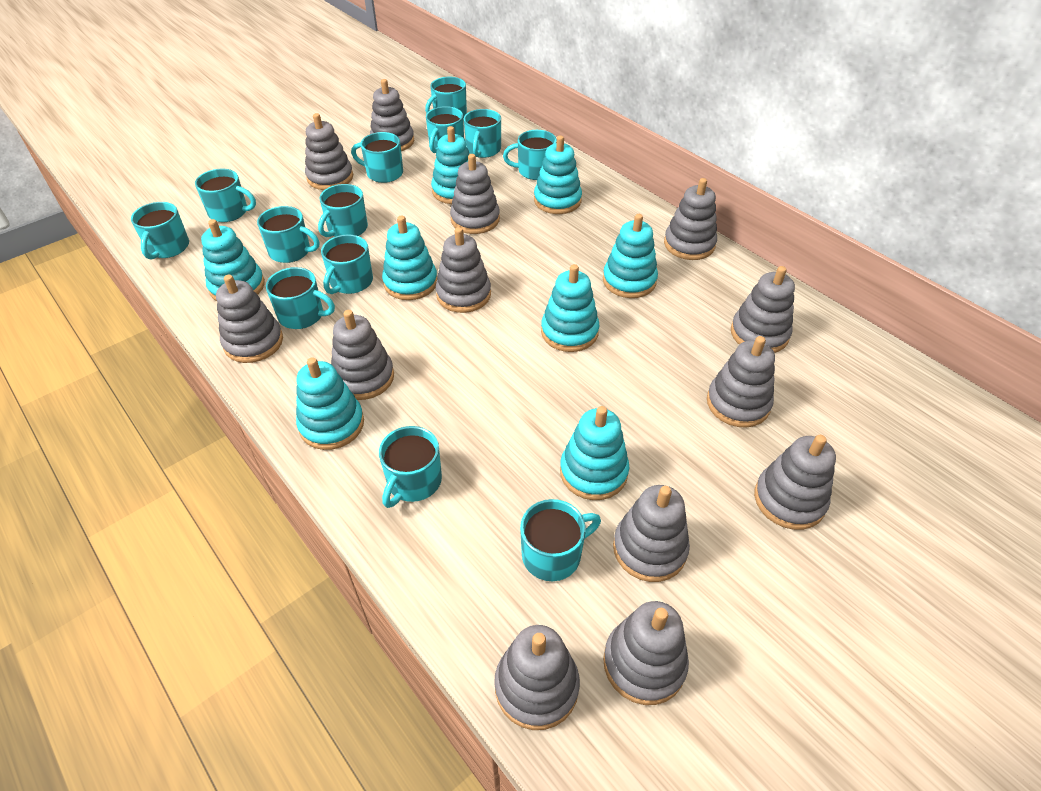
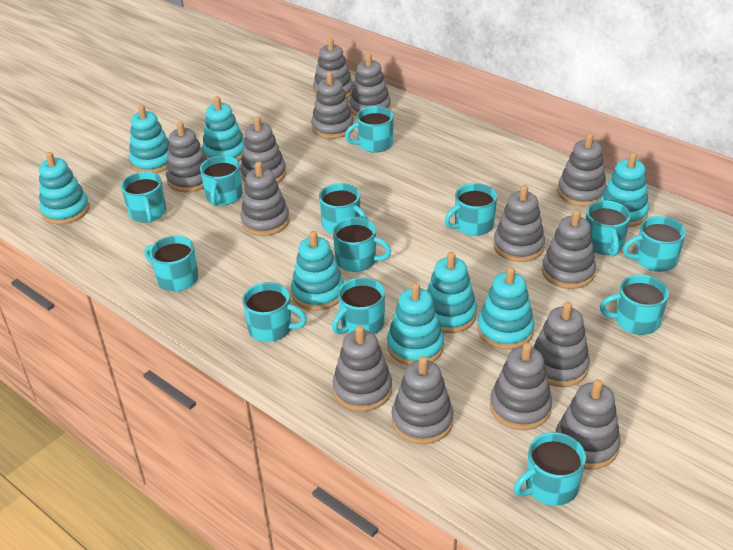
grey stacking toy: 13 -> 14

